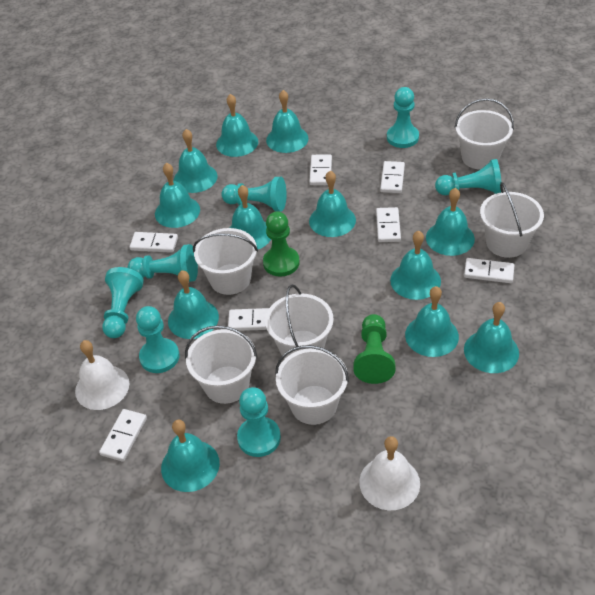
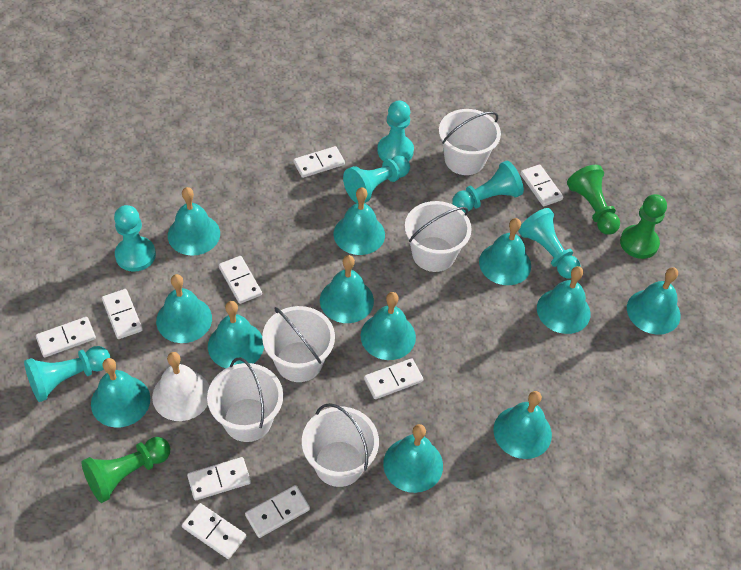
green pawn: 2 -> 3
turquoise pawn: 7 -> 6
white bell: 2 -> 1
white bucket: 6 -> 5
white domino: 7 -> 9

